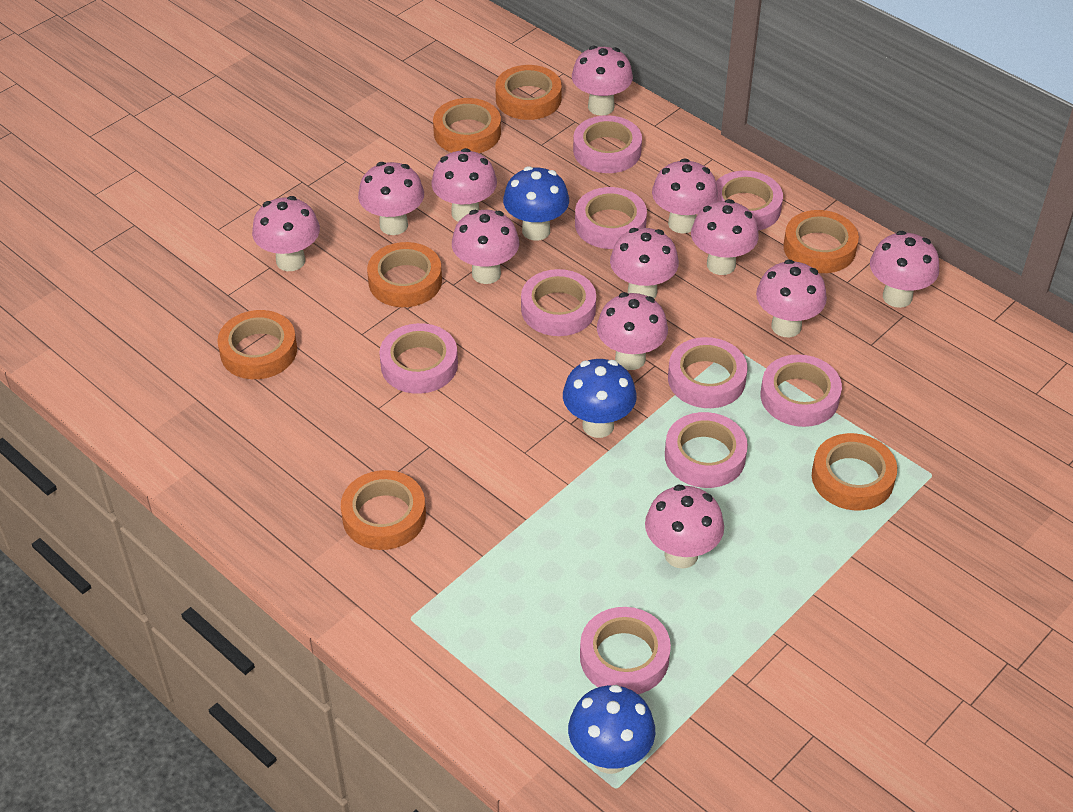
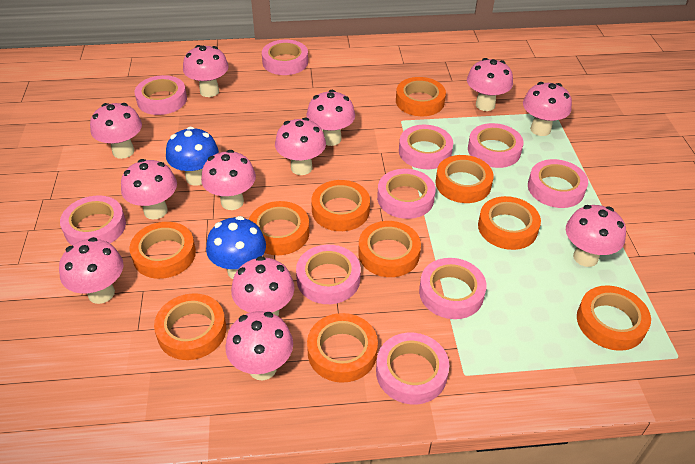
blue mushroom: 3 -> 2
orange tape: 7 -> 10
pink tape: 9 -> 10

